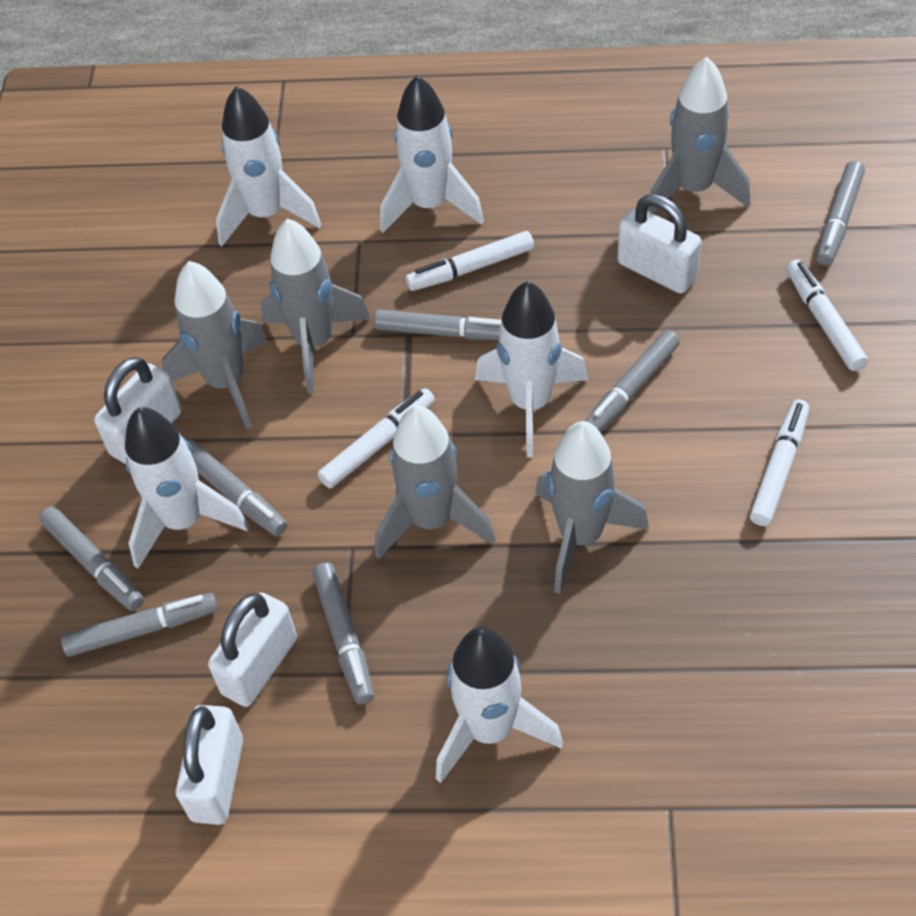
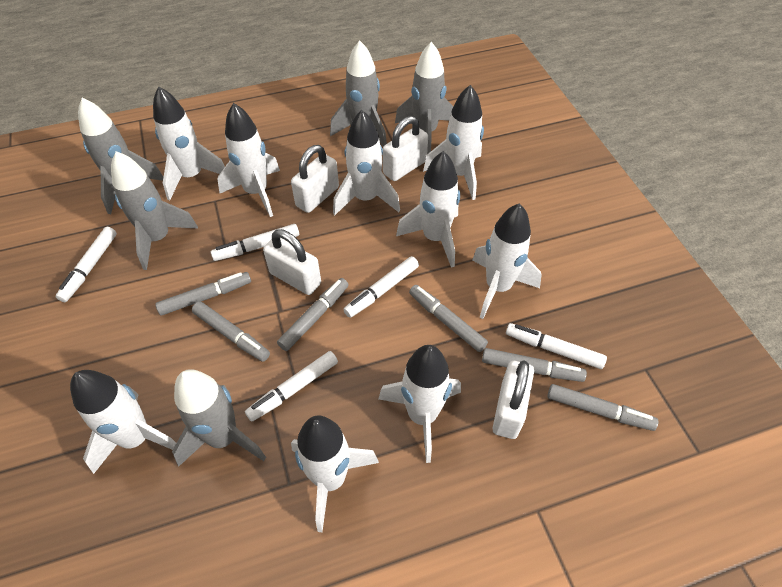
grey marker: 7 -> 6
white marker: 4 -> 5
white rocket: 5 -> 9

